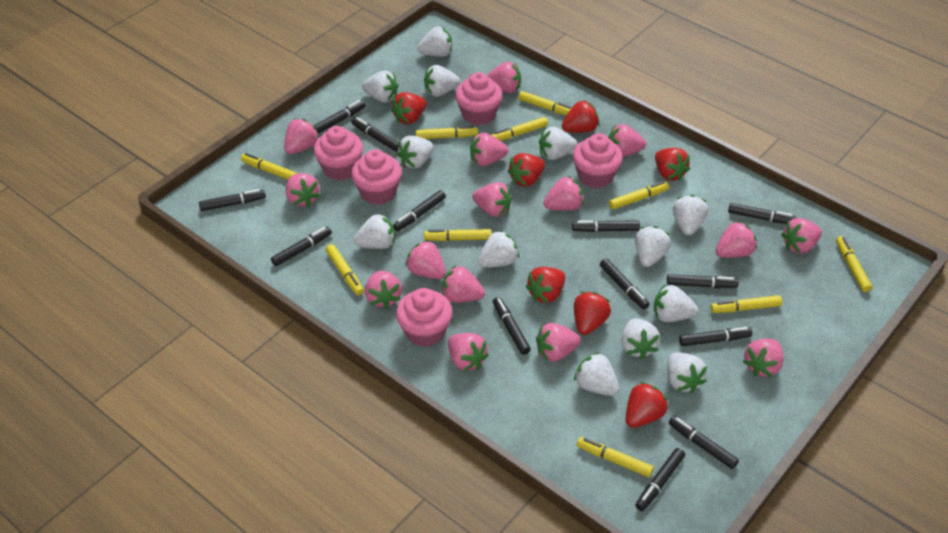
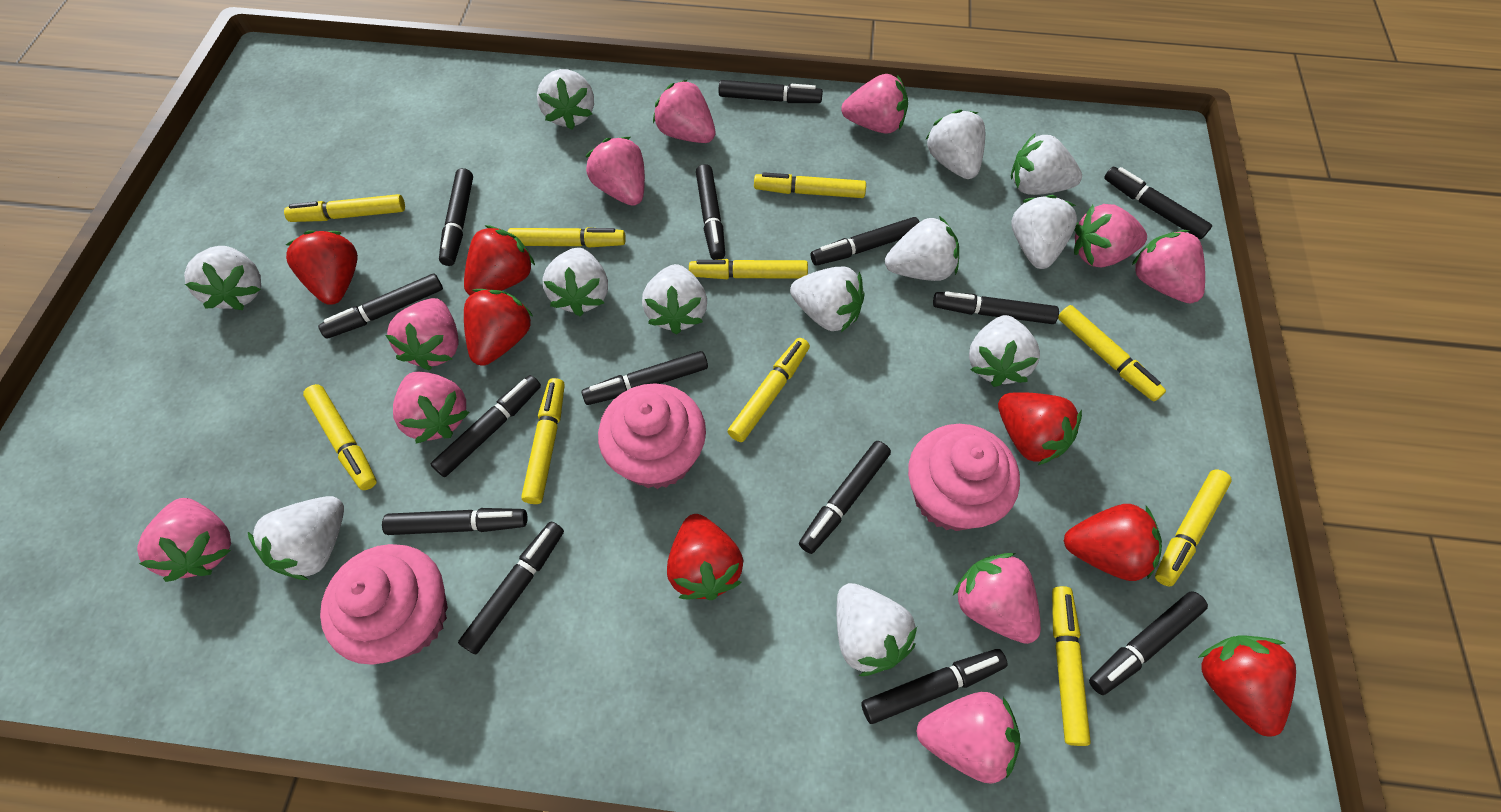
black marker: 13 -> 14
pink cupcake: 5 -> 3
pink strawberry: 15 -> 10
white strawberry: 13 -> 12

